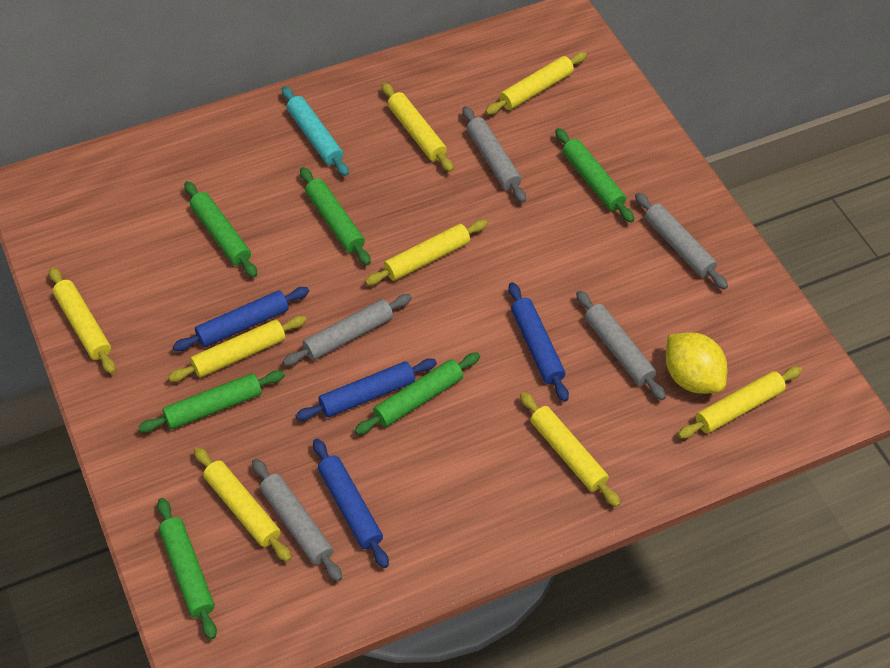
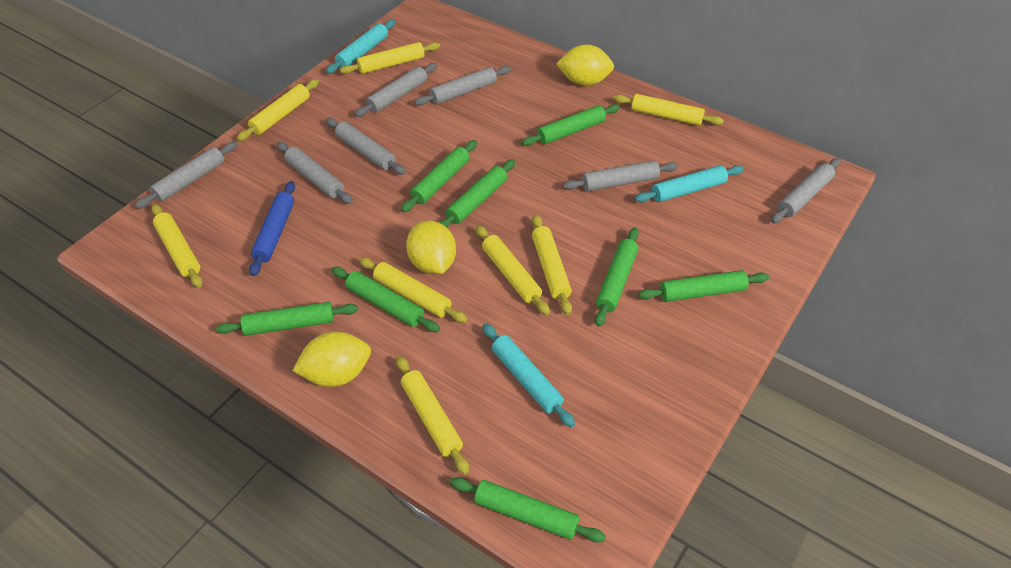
blue rolling pin: 4 -> 1
green rolling pin: 6 -> 8
grey rolling pin: 5 -> 7
turquoise rolling pin: 1 -> 3
yellow lemon: 1 -> 3

